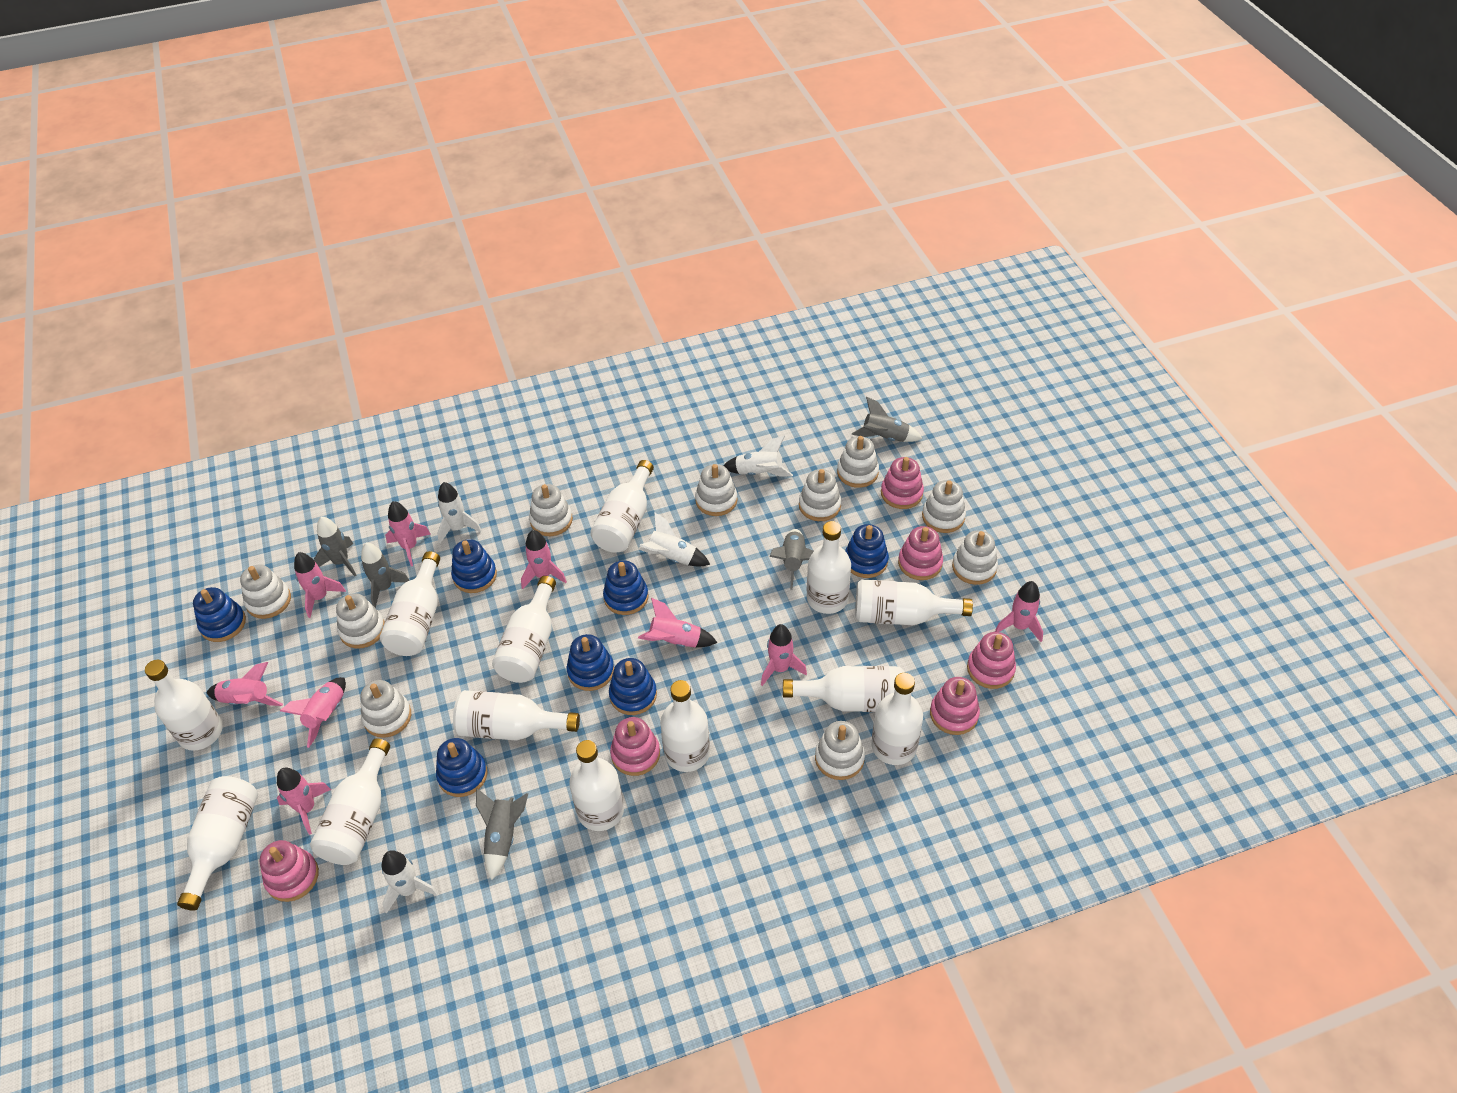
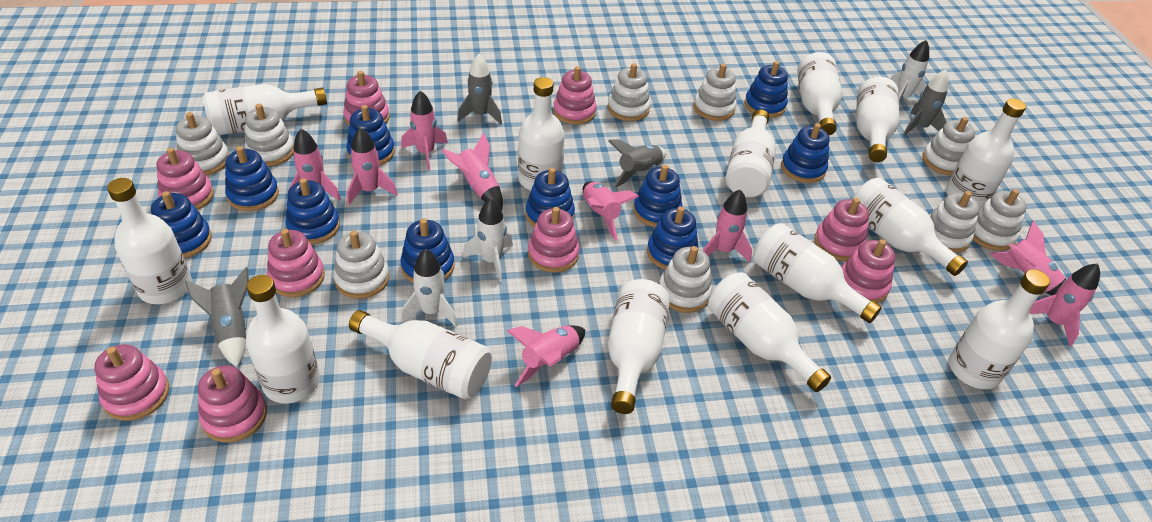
blue stacking toy: 7 -> 10
grey rocket: 5 -> 4
pink stacking toy: 6 -> 9
white bottle: 13 -> 14
white rocket: 4 -> 3
white stacking toy: 10 -> 9

